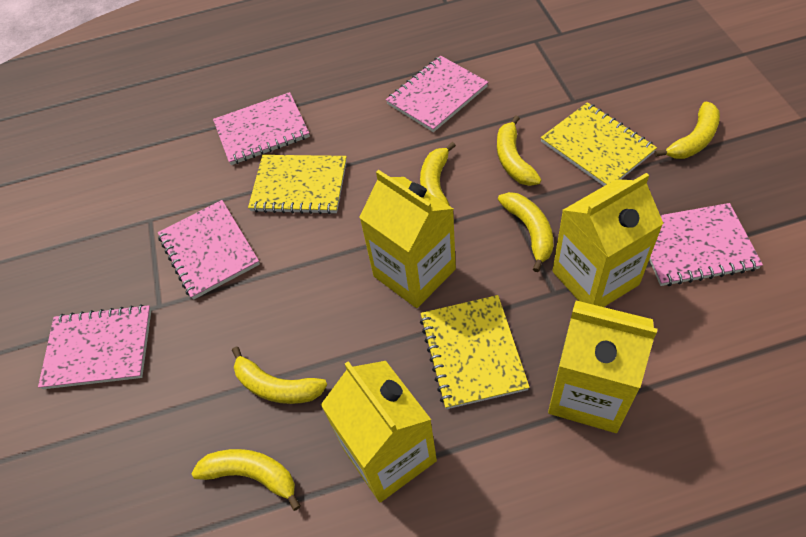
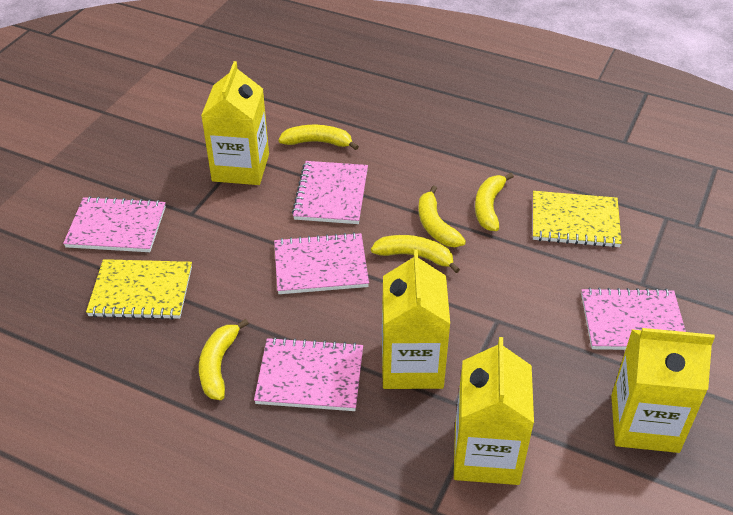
yellow banana: 6 -> 5
yellow notebook: 3 -> 2

